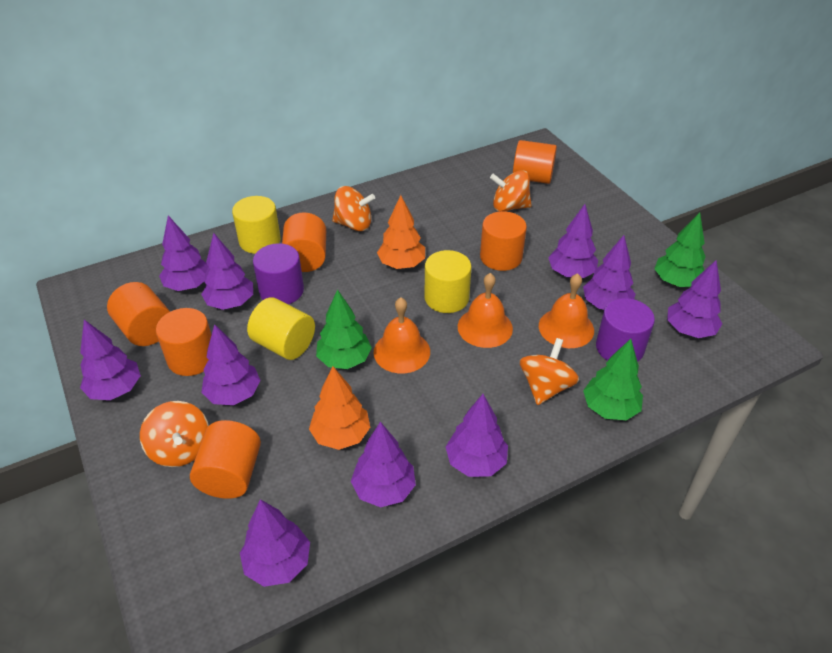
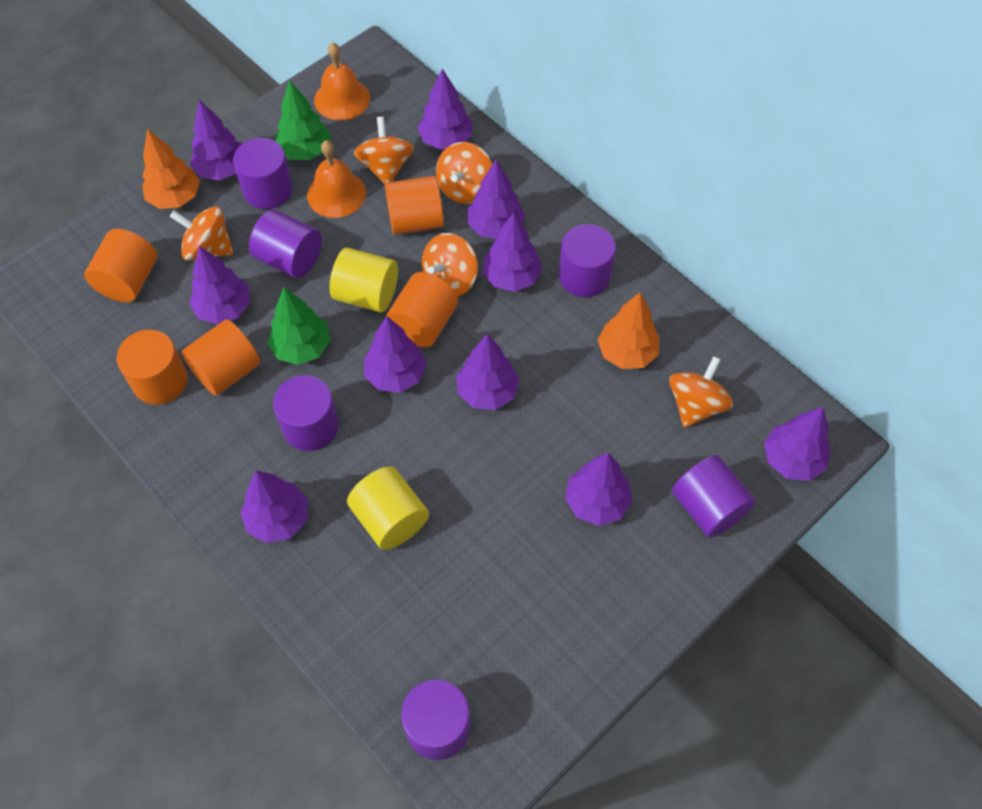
green tree: 3 -> 2
orange bell: 3 -> 2
orange cylinder: 6 -> 5
orange spinning top: 4 -> 5
purple cylinder: 2 -> 6
yellow cylinder: 3 -> 2

